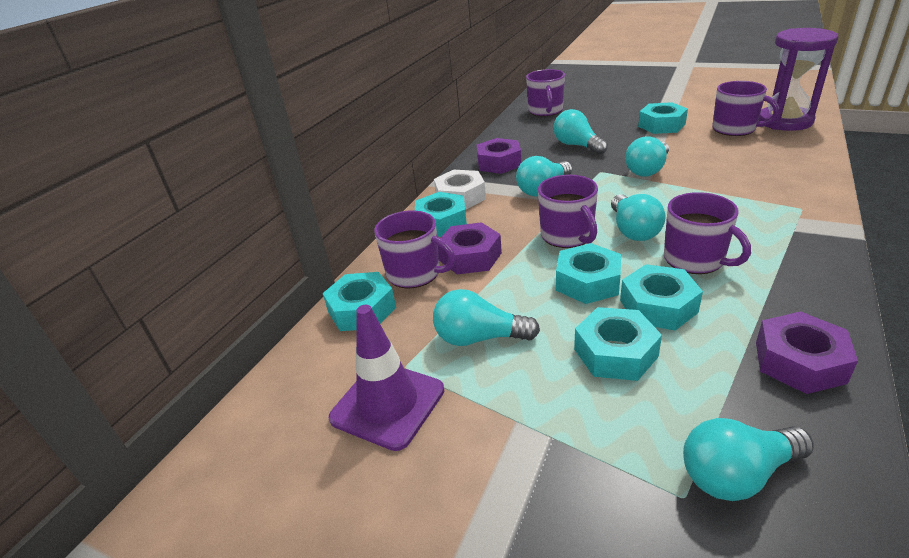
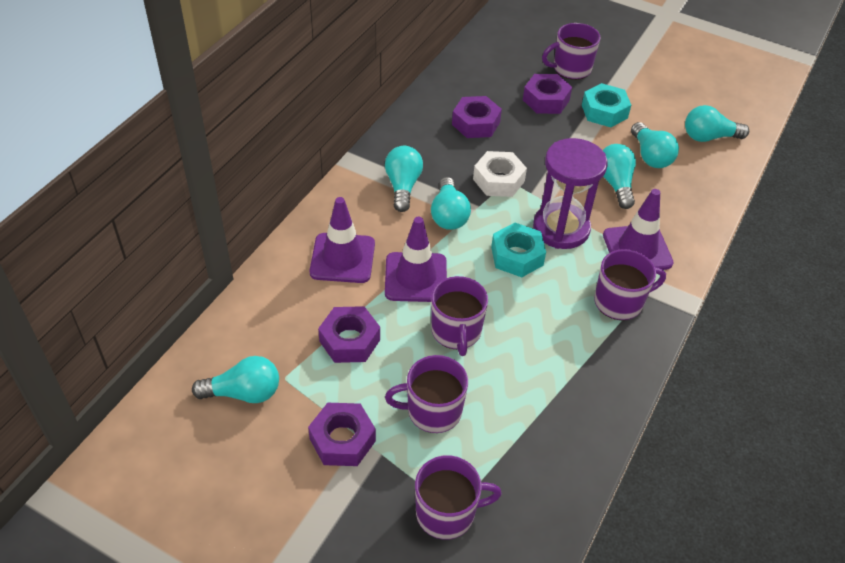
purple nut: 3 -> 4
purple traffic cone: 1 -> 3
turquoise nut: 6 -> 2

